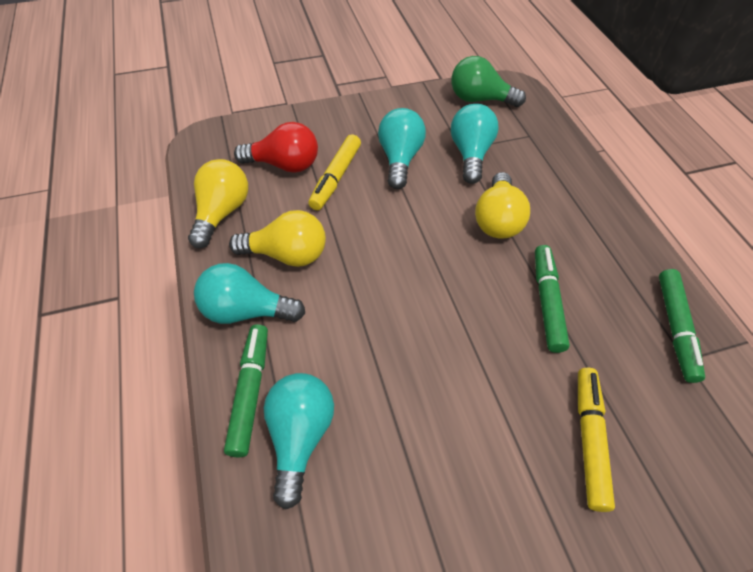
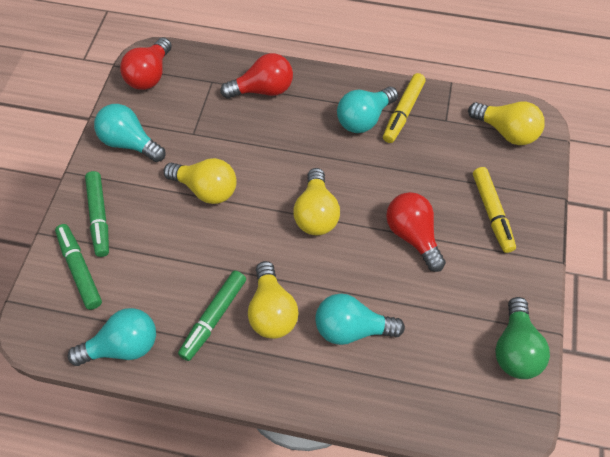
red light bulb: 1 -> 3
yellow light bulb: 3 -> 4

